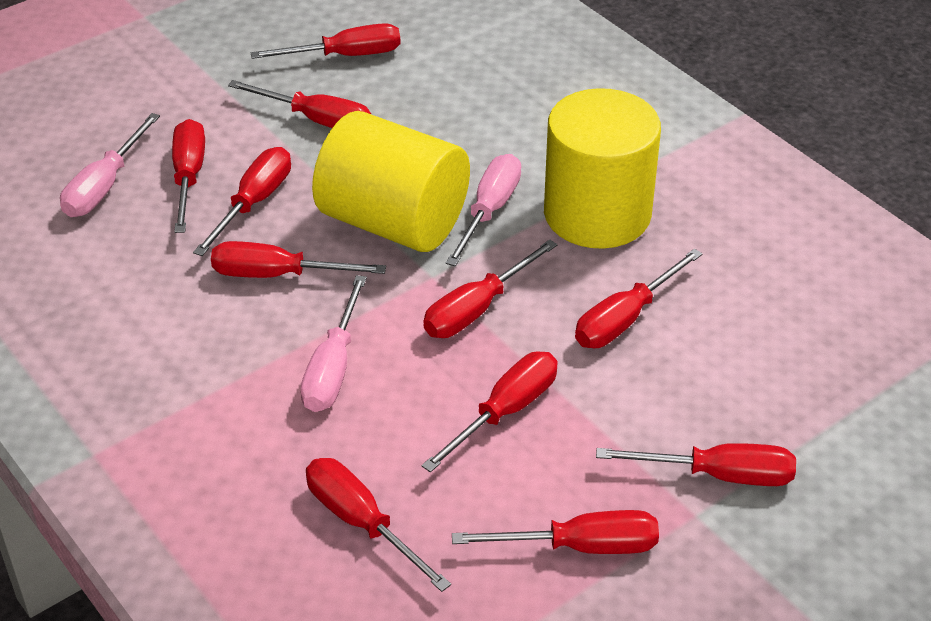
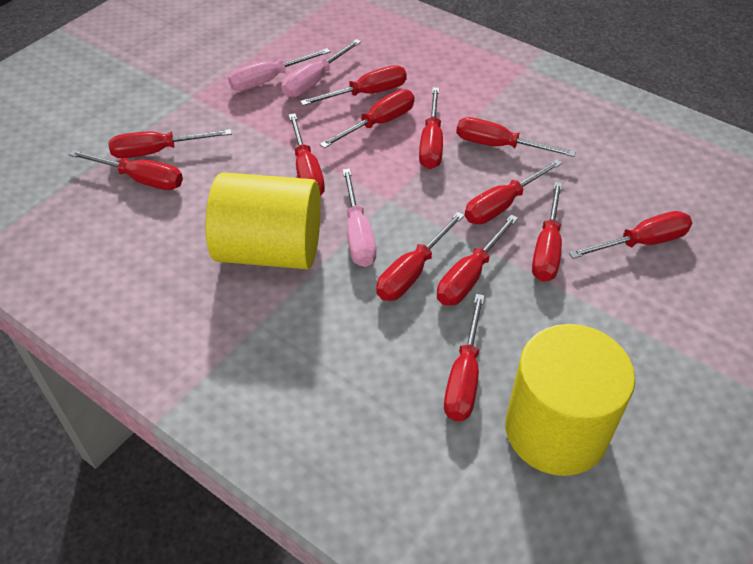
red screwdriver: 11 -> 13

